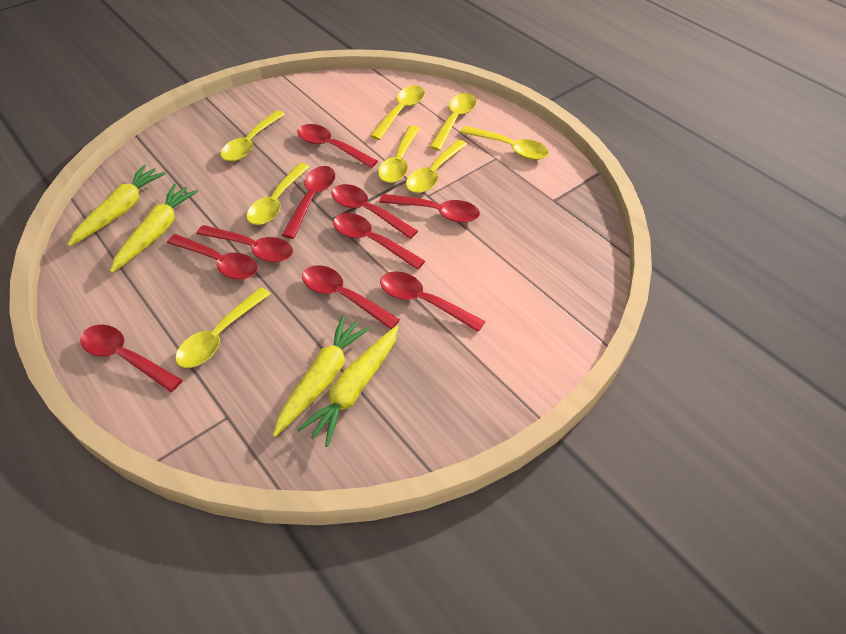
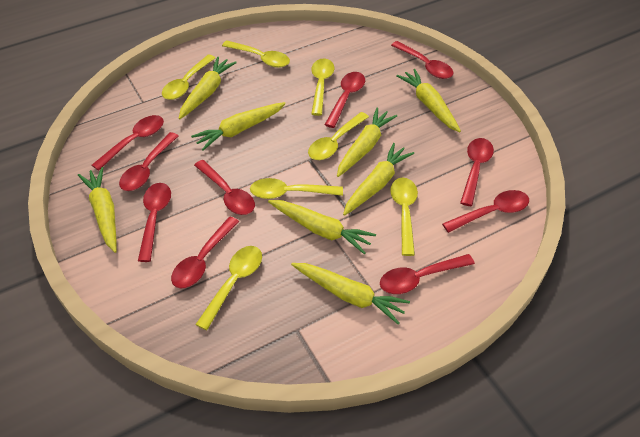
yellow carrot: 4 -> 8
yellow spoon: 8 -> 7

